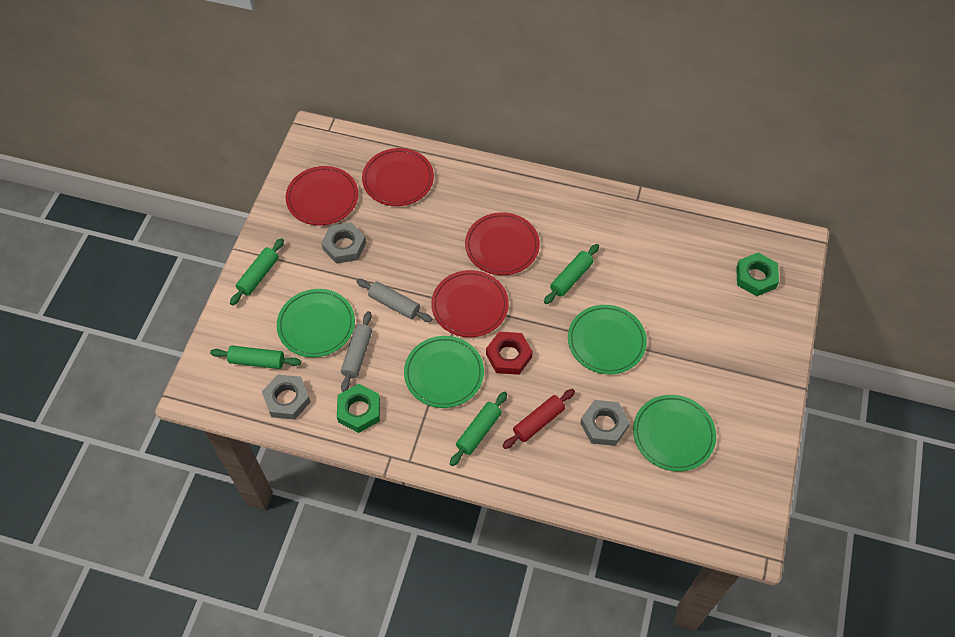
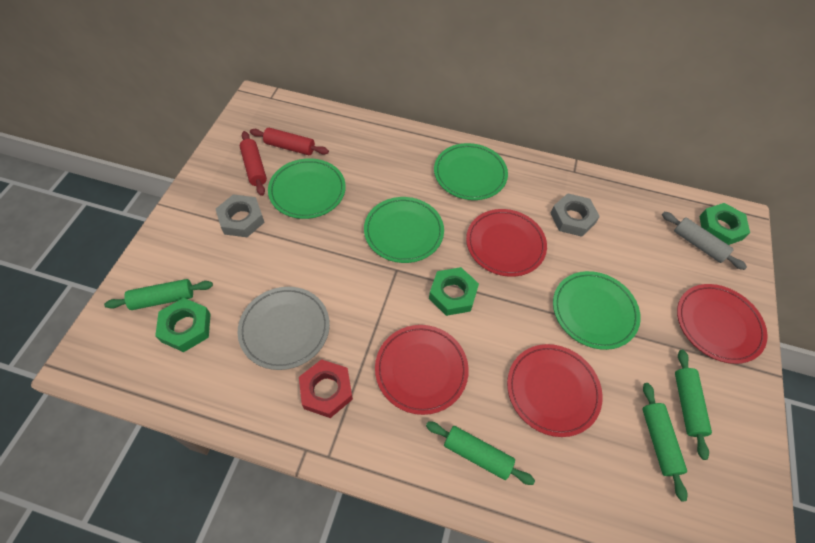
green nut: 2 -> 3
grey nut: 3 -> 2
grey plate: 0 -> 1
grey rolling pin: 2 -> 1
red rolling pin: 1 -> 2

